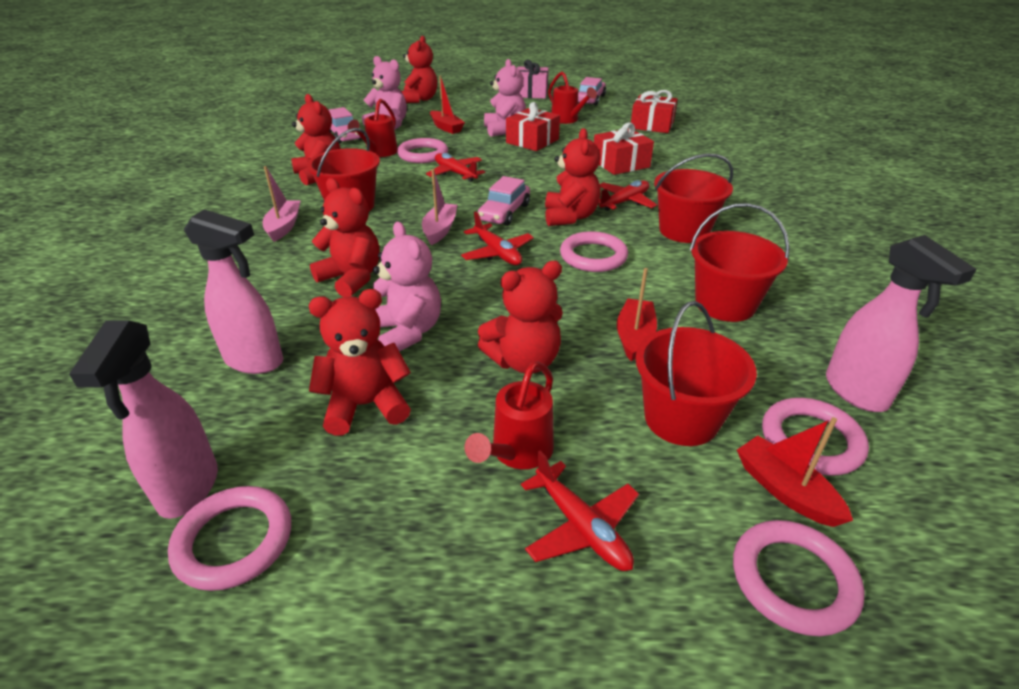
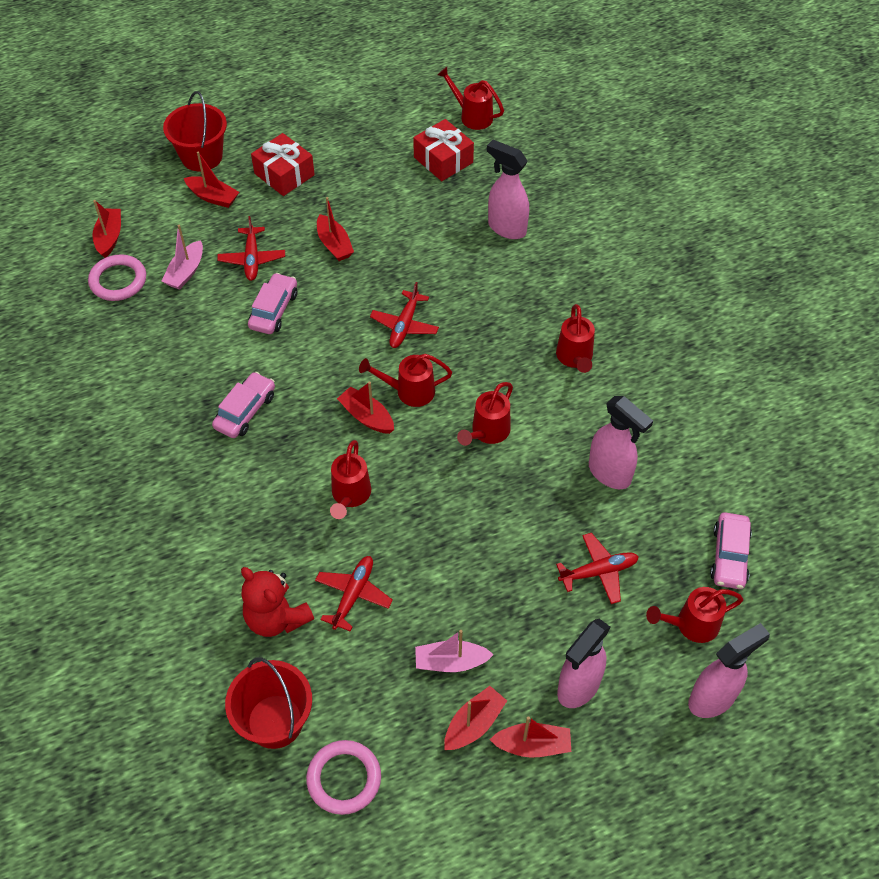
pink gift: 1 -> 0
pink ring: 5 -> 2
pink spray bottle: 3 -> 4
pink teddy bear: 3 -> 0
red boat: 3 -> 6
red bucket: 4 -> 2
red gift: 3 -> 2
red teddy bear: 6 -> 1
red watering can: 3 -> 6

